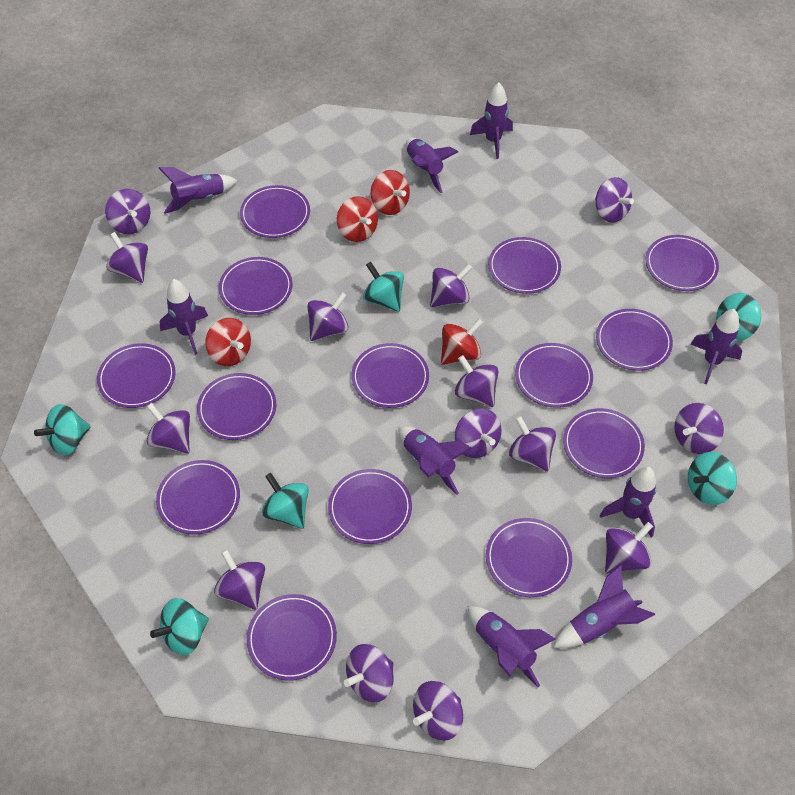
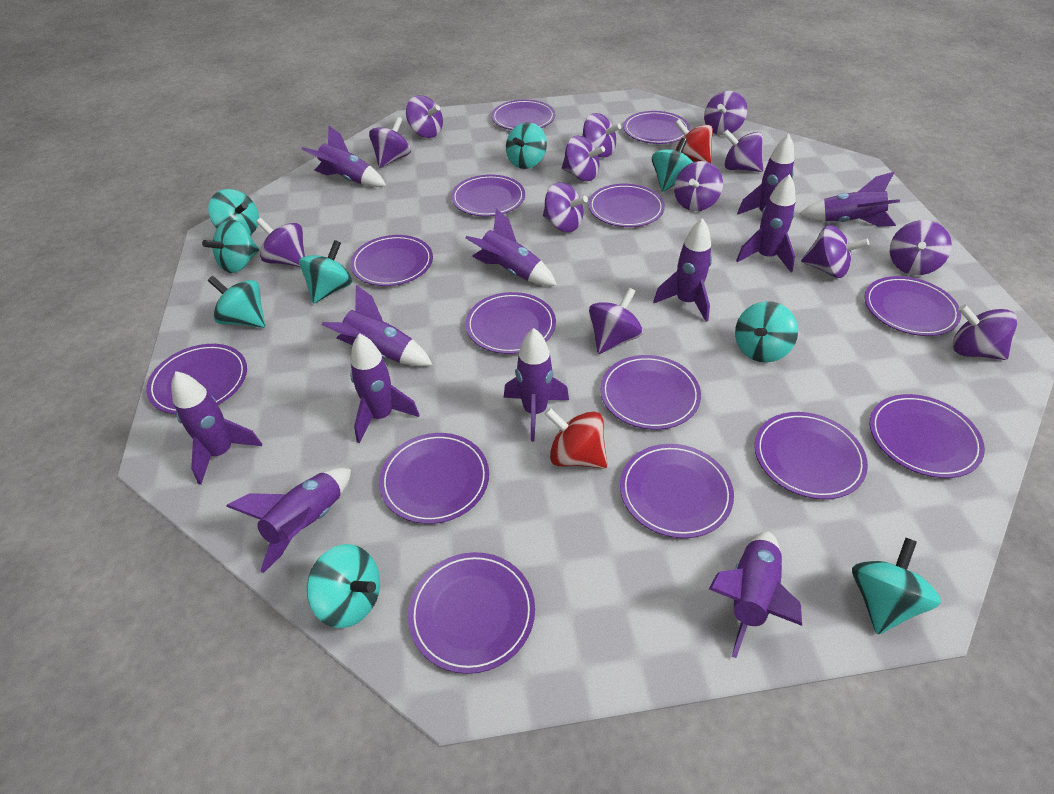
purple rocket: 9 -> 12
purple spinning top: 14 -> 13
red spinning top: 4 -> 2
turquoise spinning top: 6 -> 9

